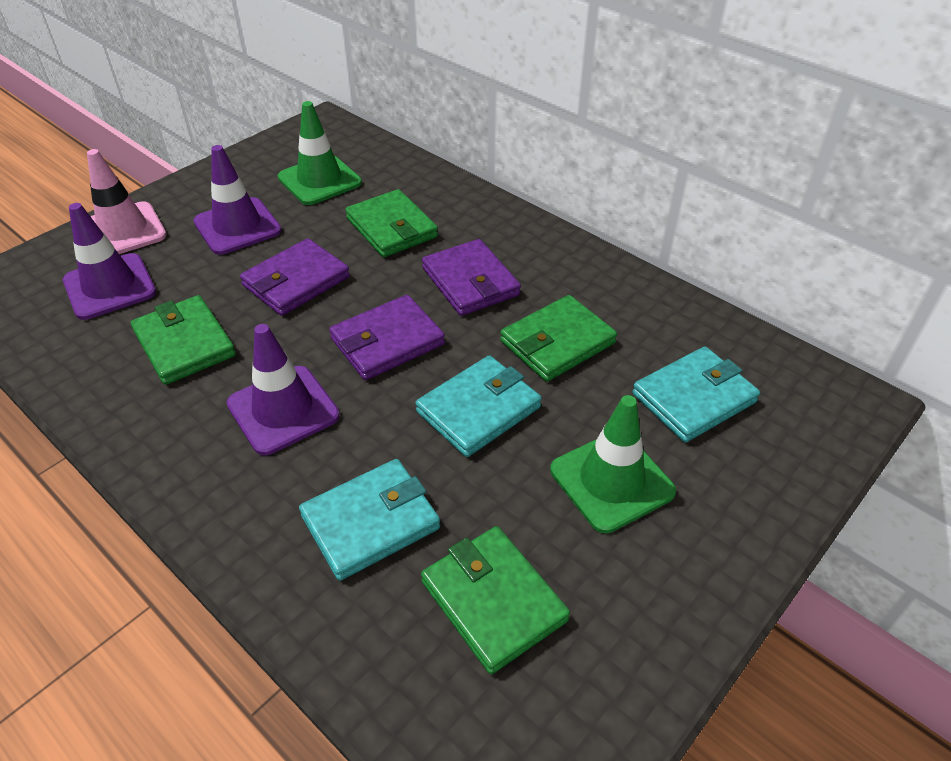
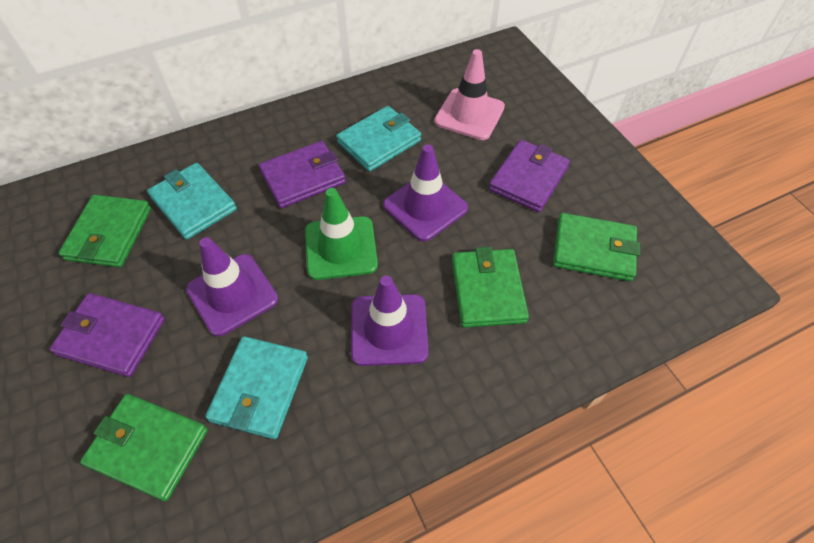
green traffic cone: 2 -> 1

